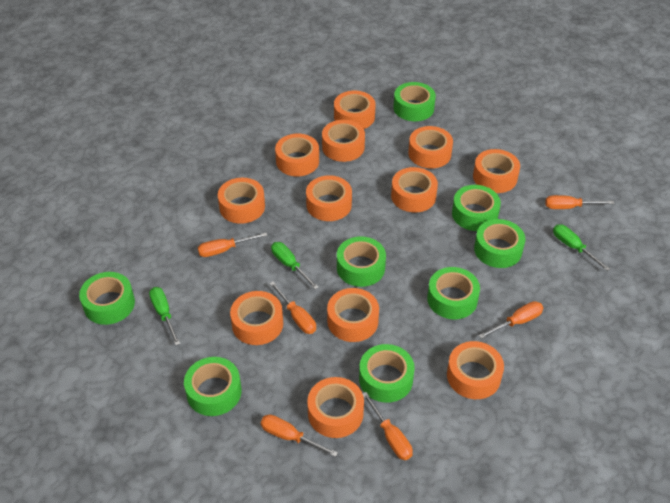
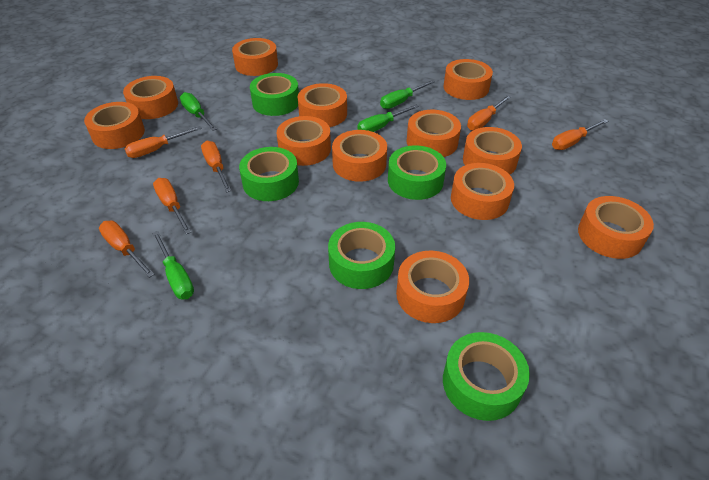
green screwdriver: 3 -> 4
green tape: 8 -> 5

